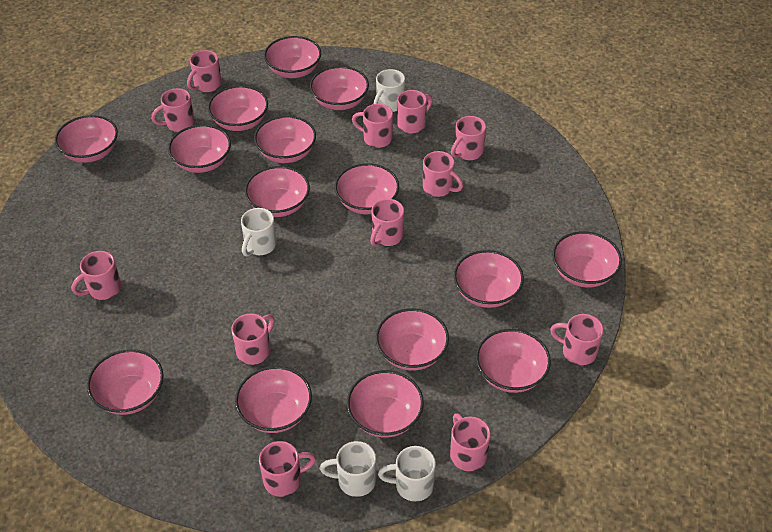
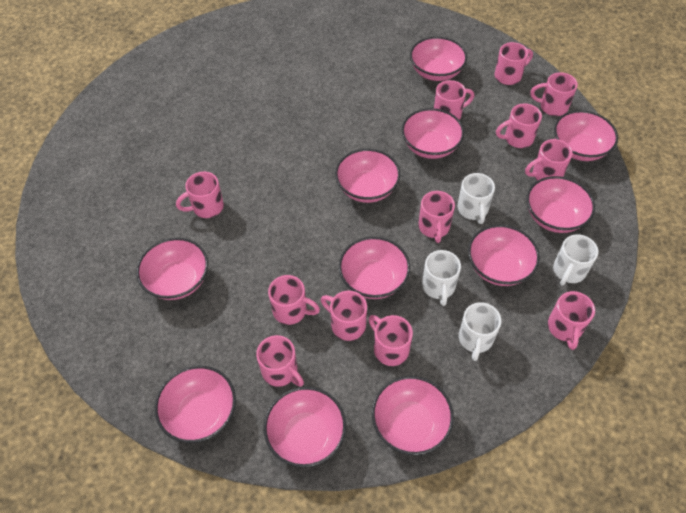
pink bowl: 15 -> 11

